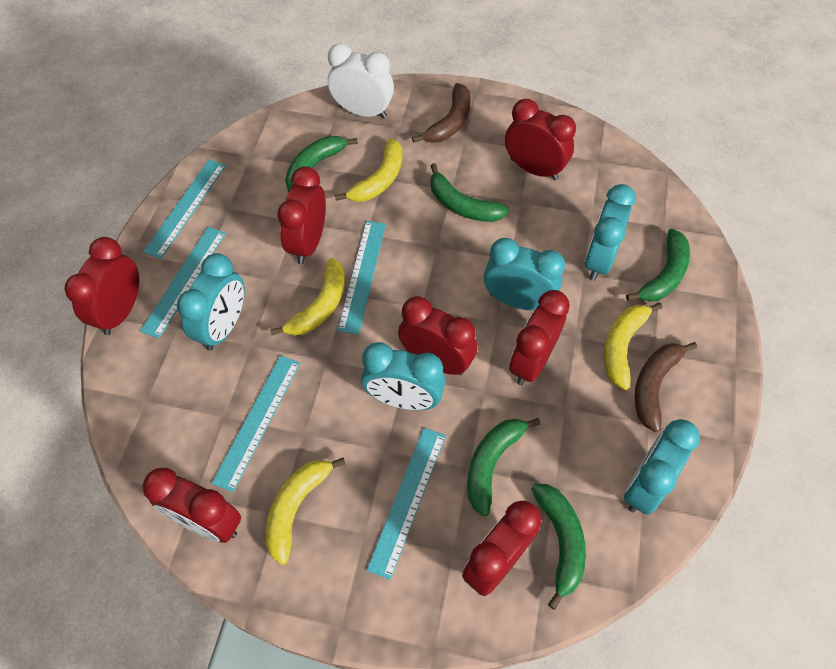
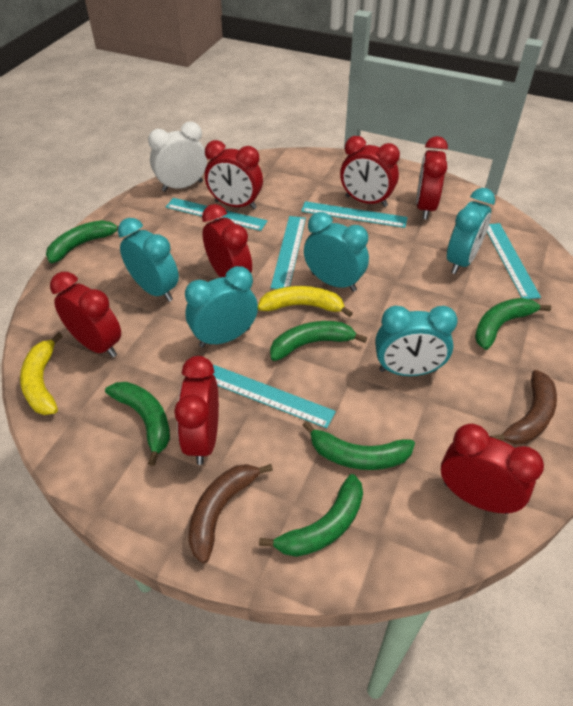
green banana: 5 -> 6
yellow banana: 4 -> 2

